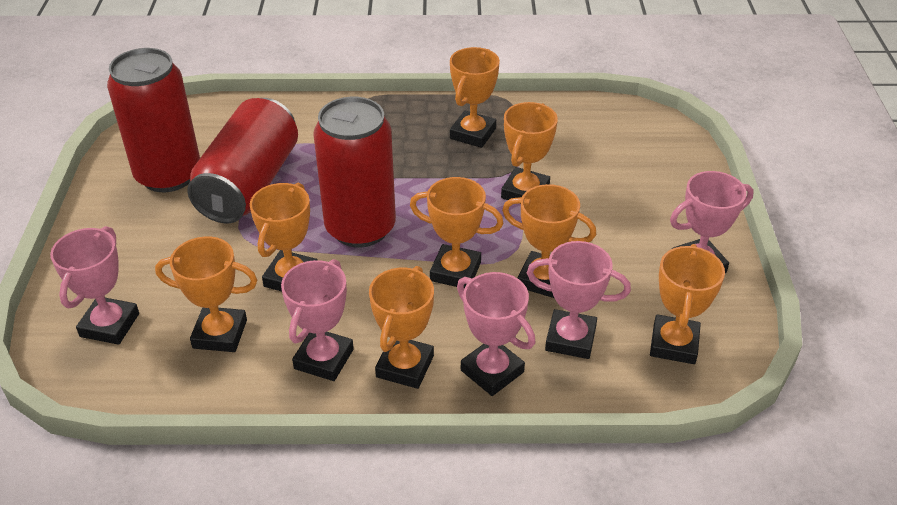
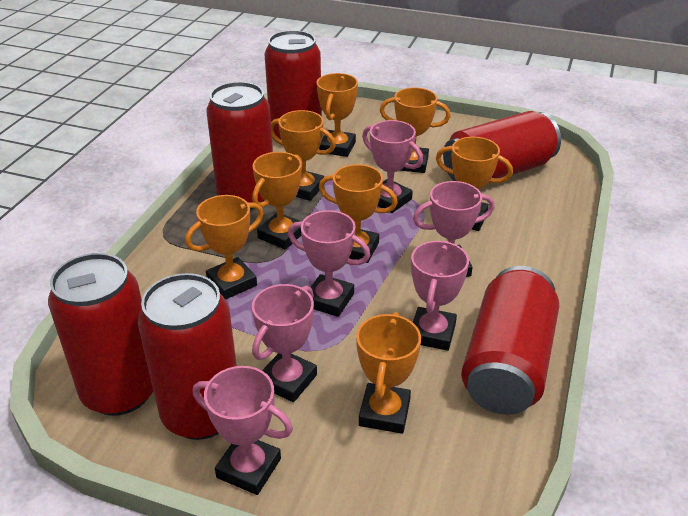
pink trophy: 5 -> 6
red can: 3 -> 6

